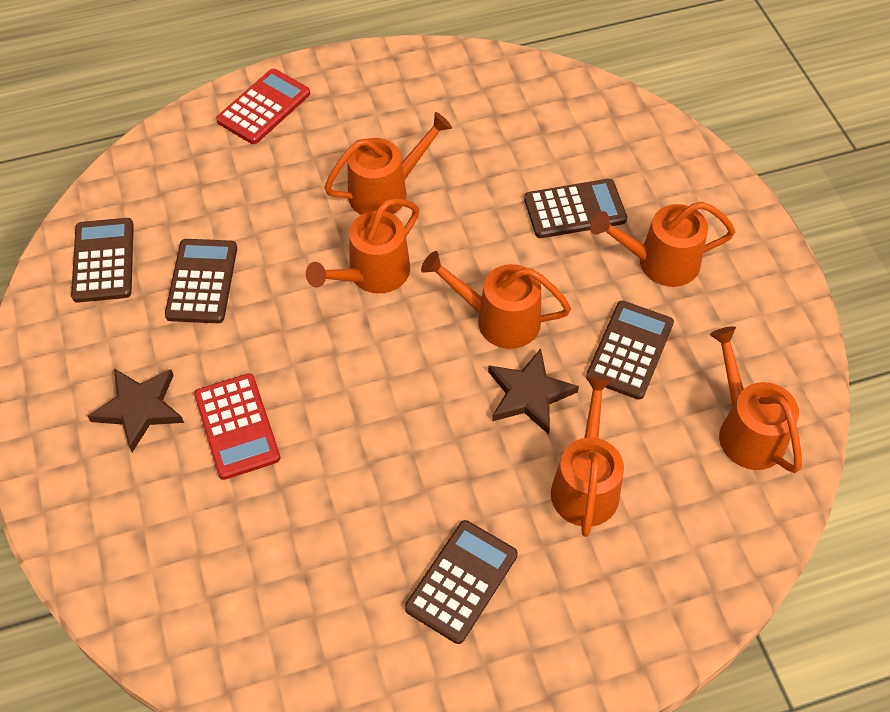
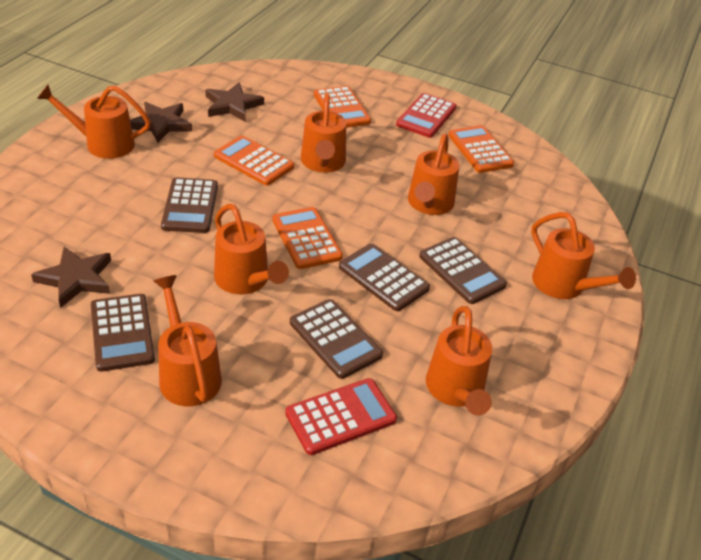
brown star: 2 -> 3
orange calculator: 0 -> 4
orange watering can: 6 -> 7

